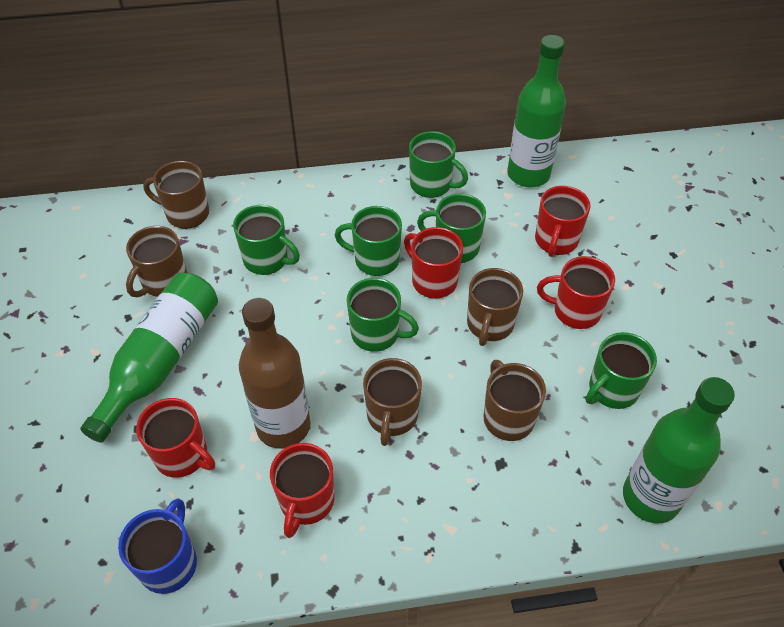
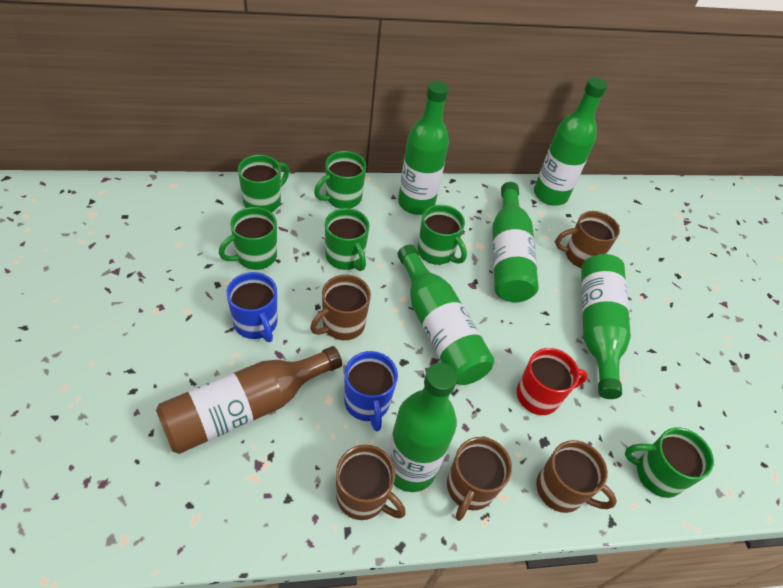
blue mug: 1 -> 2
green bottle: 3 -> 6
red mug: 5 -> 1

